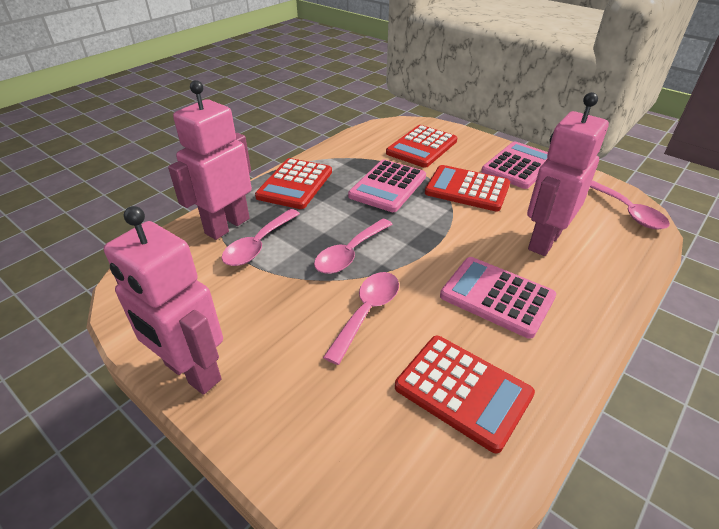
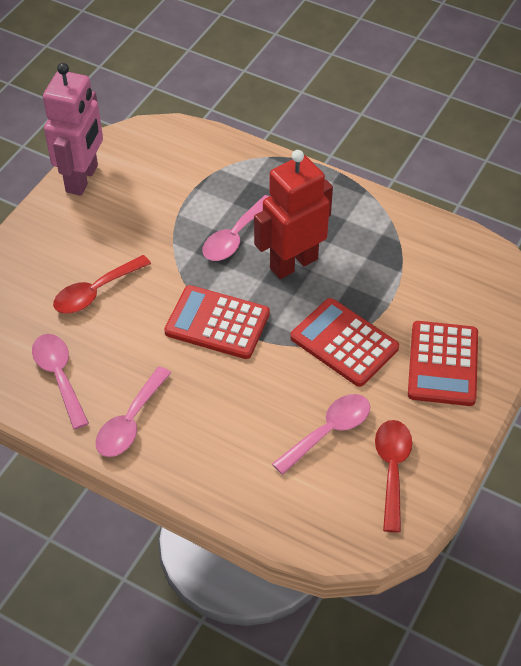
pink calculator: 3 -> 0
pink robot: 3 -> 1
red calculator: 4 -> 3
red robot: 0 -> 1
red spoon: 0 -> 2

